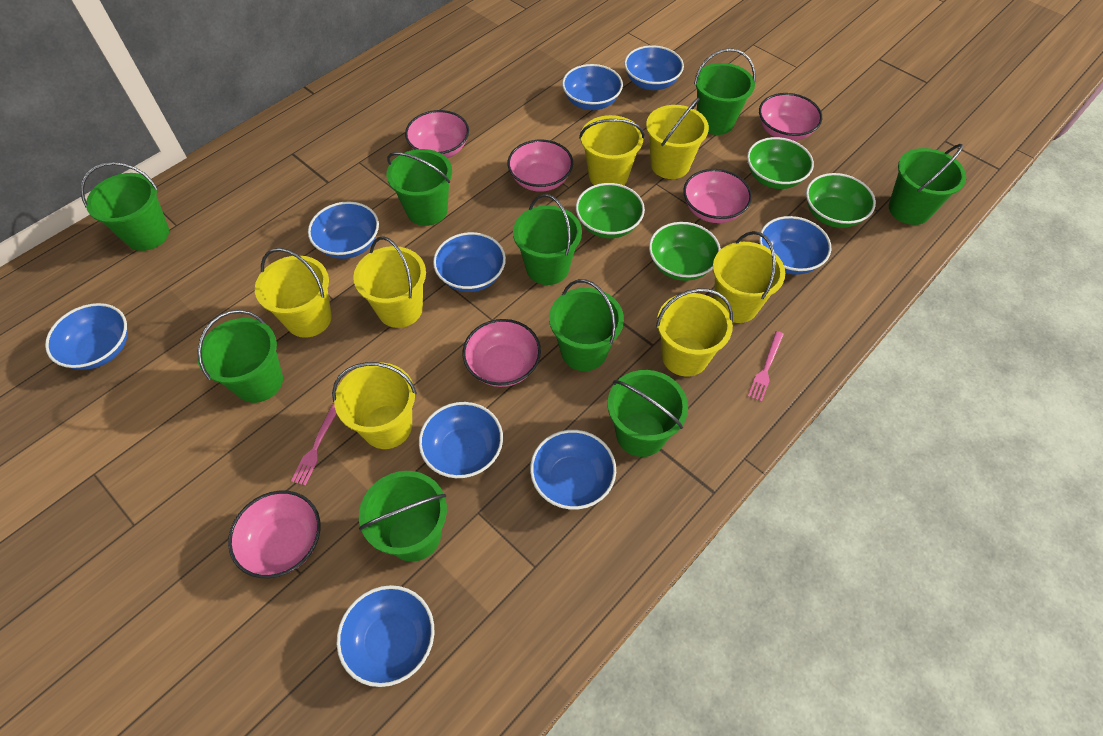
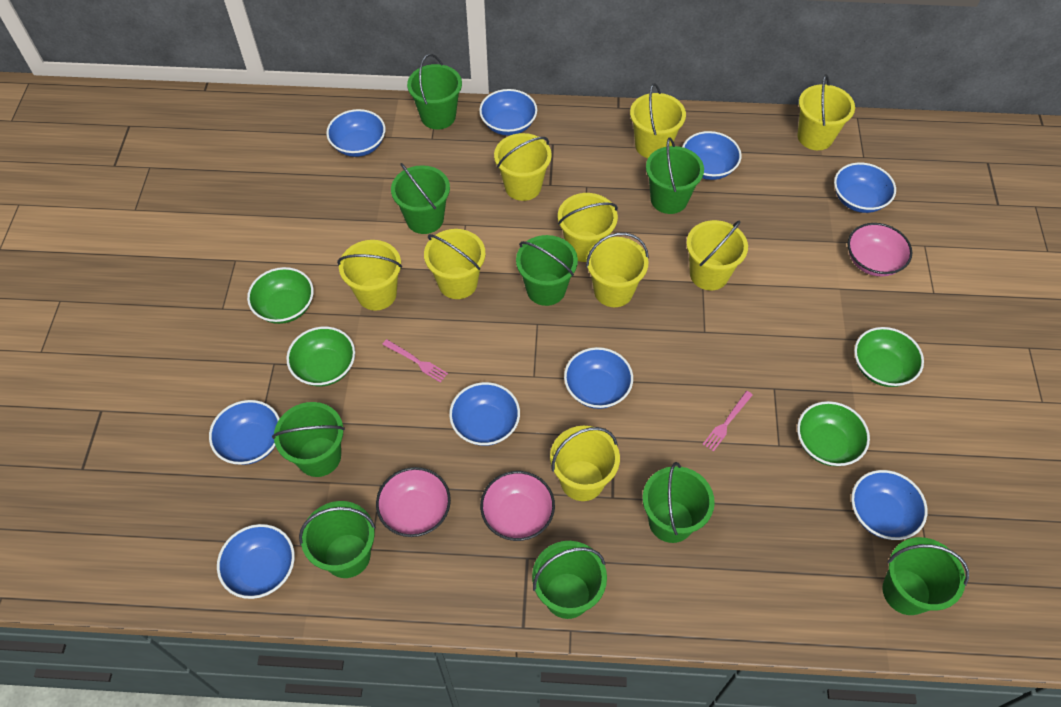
pink bowl: 6 -> 3
yellow bucket: 7 -> 9

